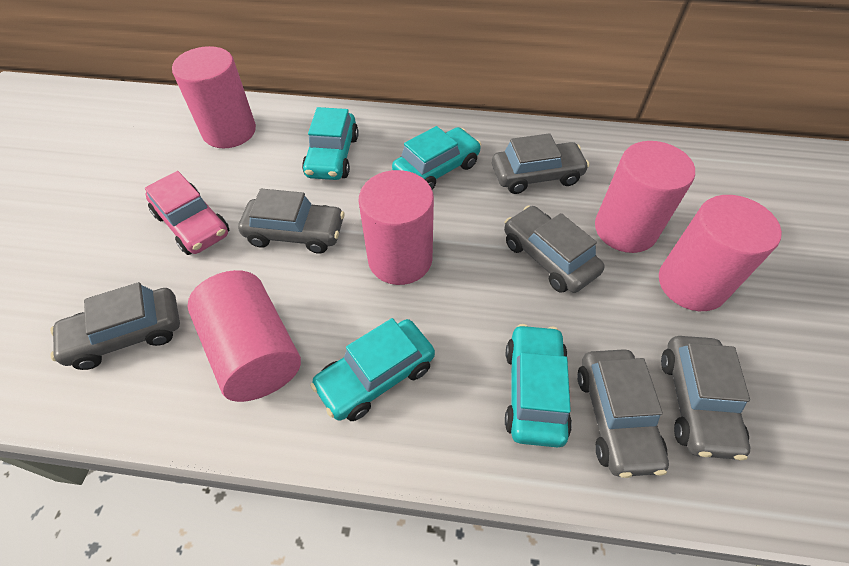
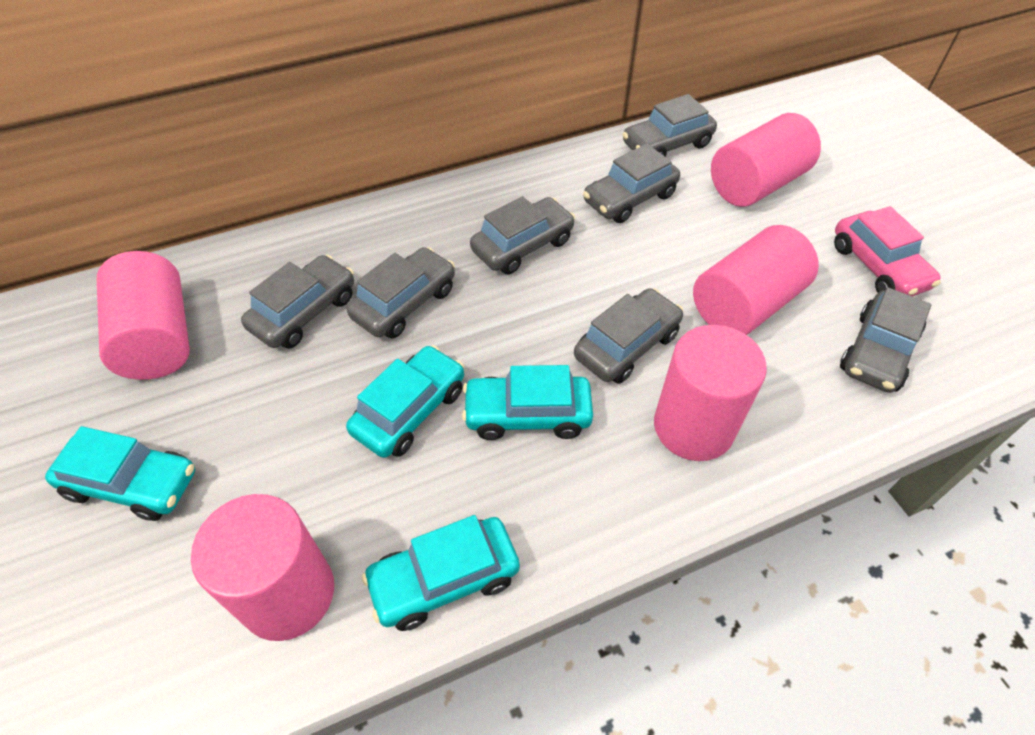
grey car: 6 -> 7

